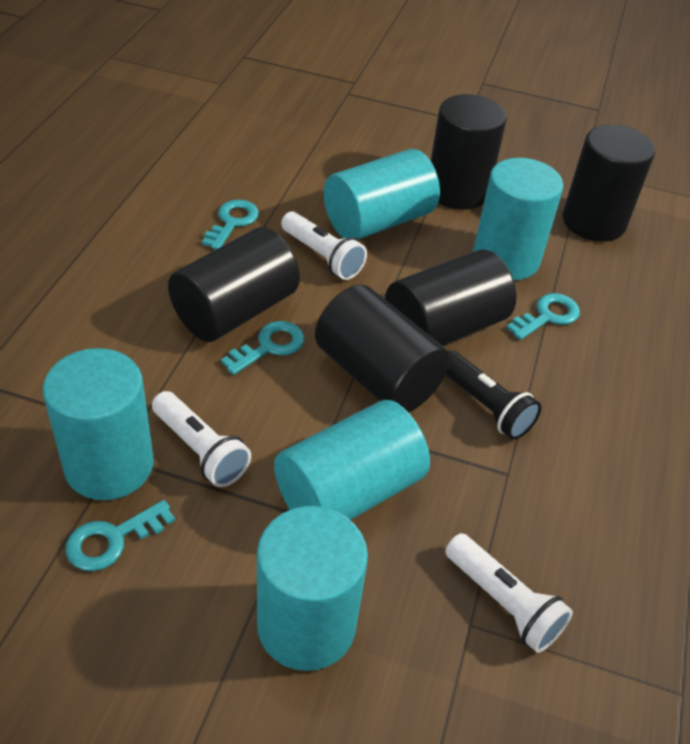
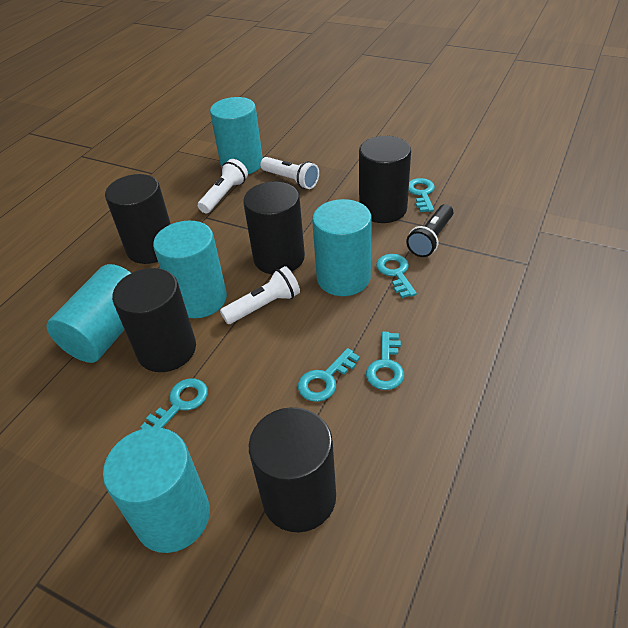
turquoise key: 4 -> 5

